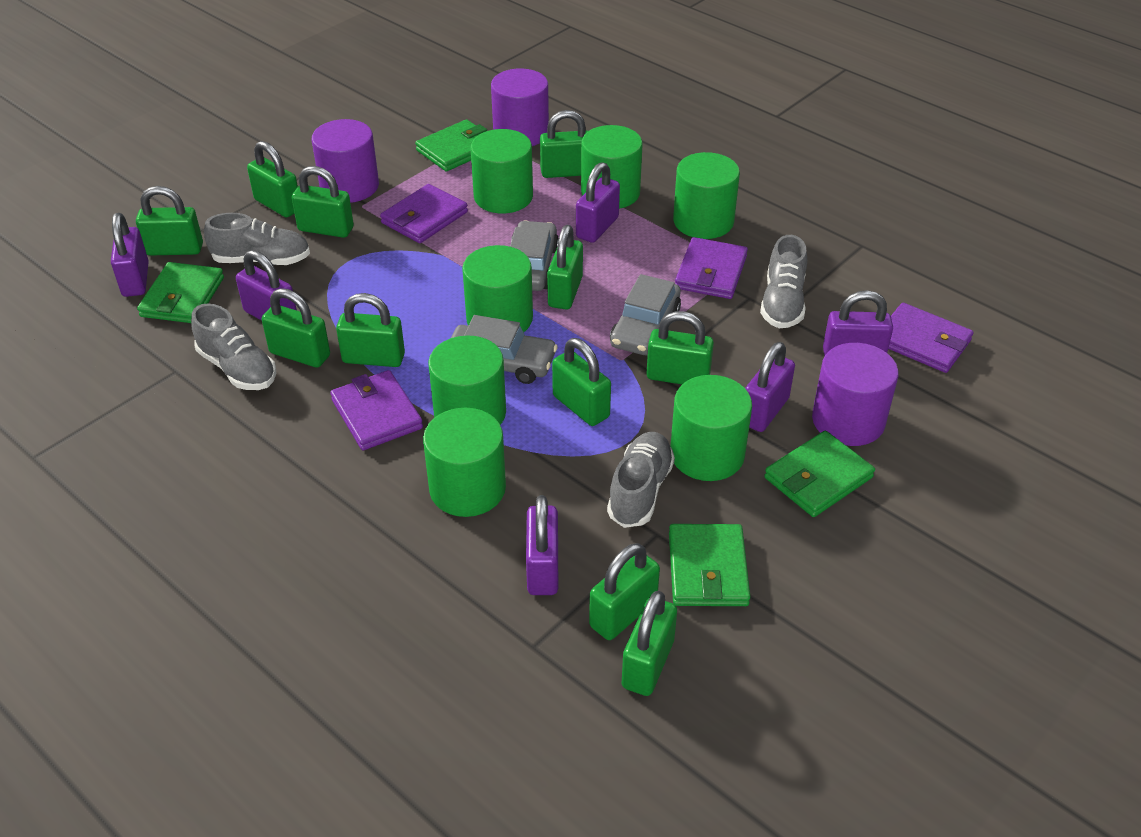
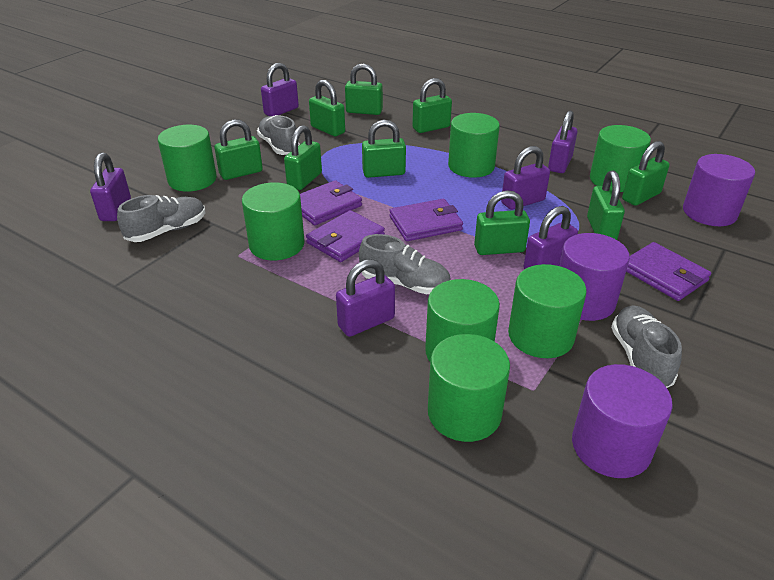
green padlock: 11 -> 9
green wallet: 4 -> 0
grey car: 3 -> 0

